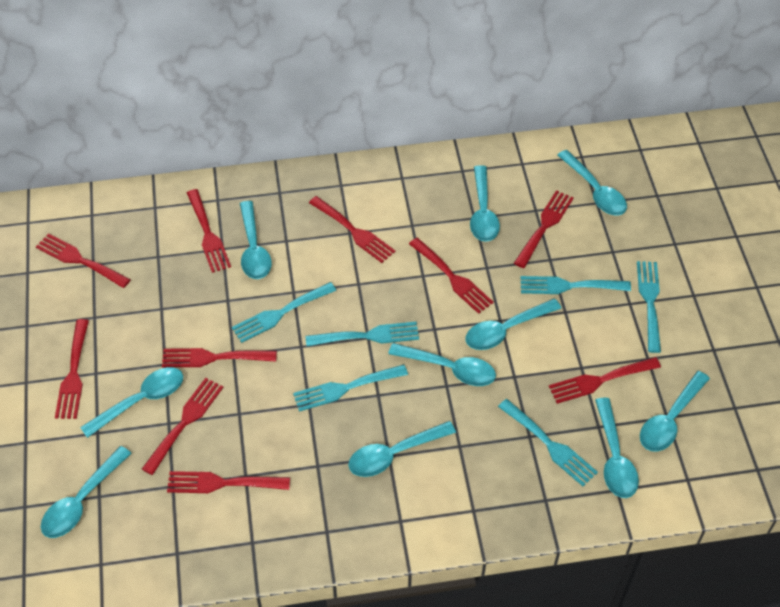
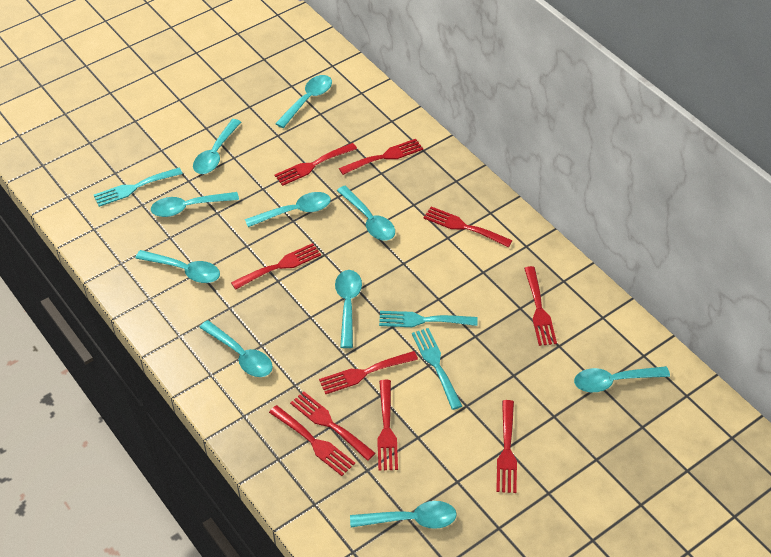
turquoise fork: 6 -> 3

